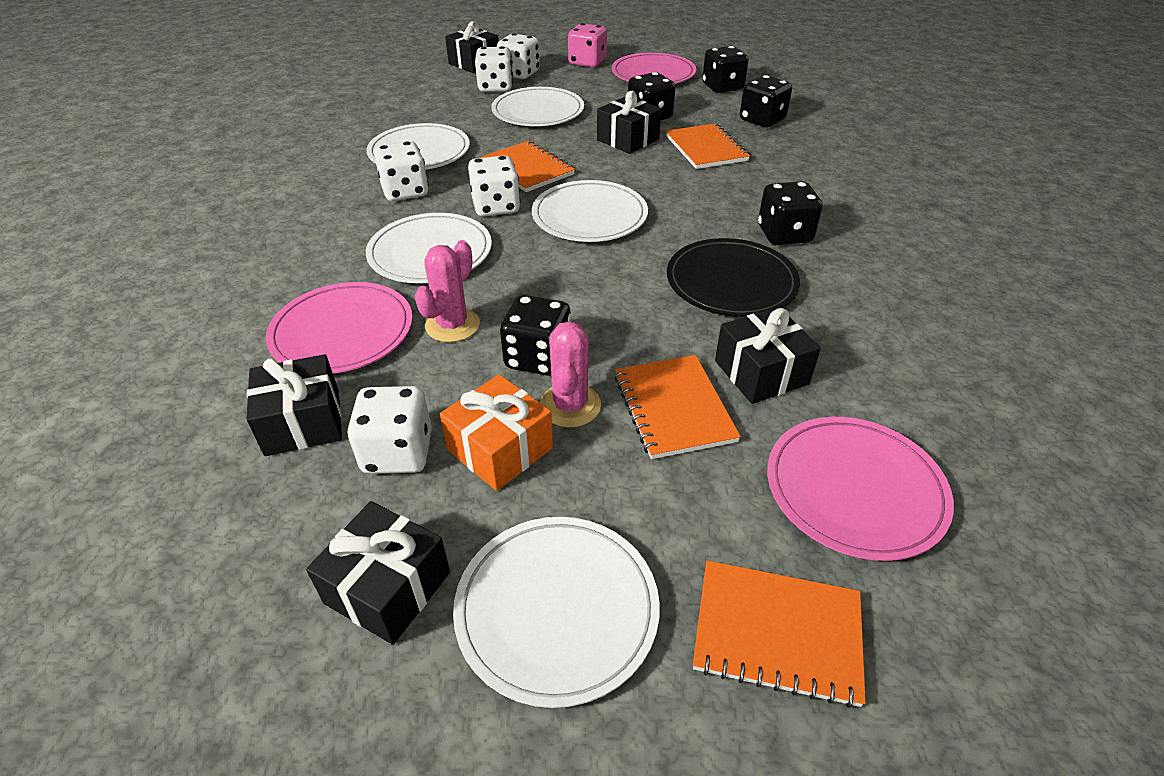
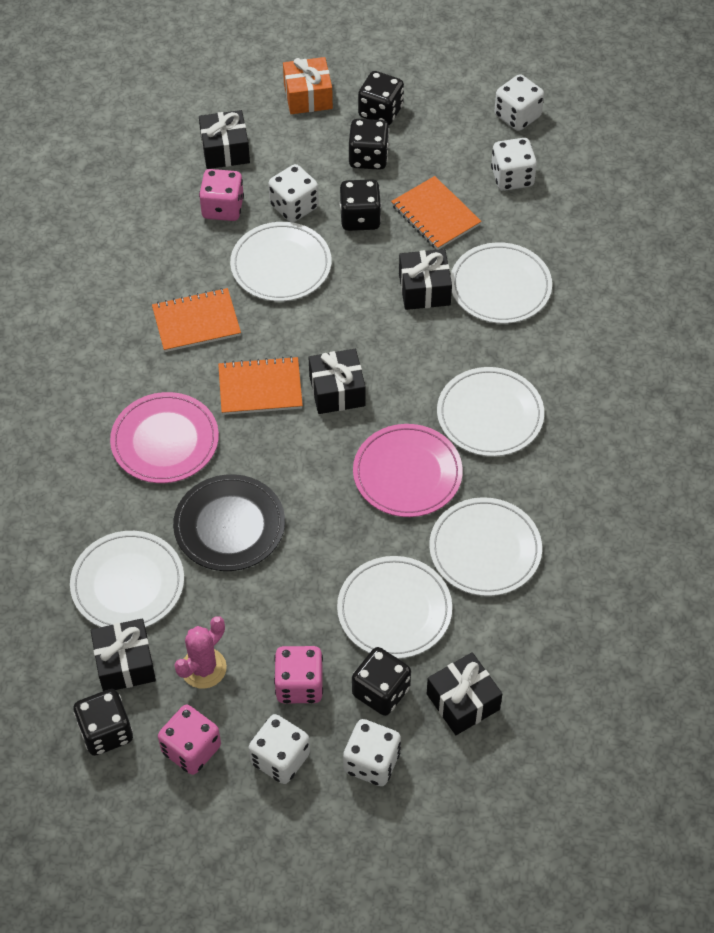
orange notebook: 4 -> 3
pink cactus: 2 -> 1
pink dice: 1 -> 3
pink plate: 3 -> 2
white plate: 5 -> 6

